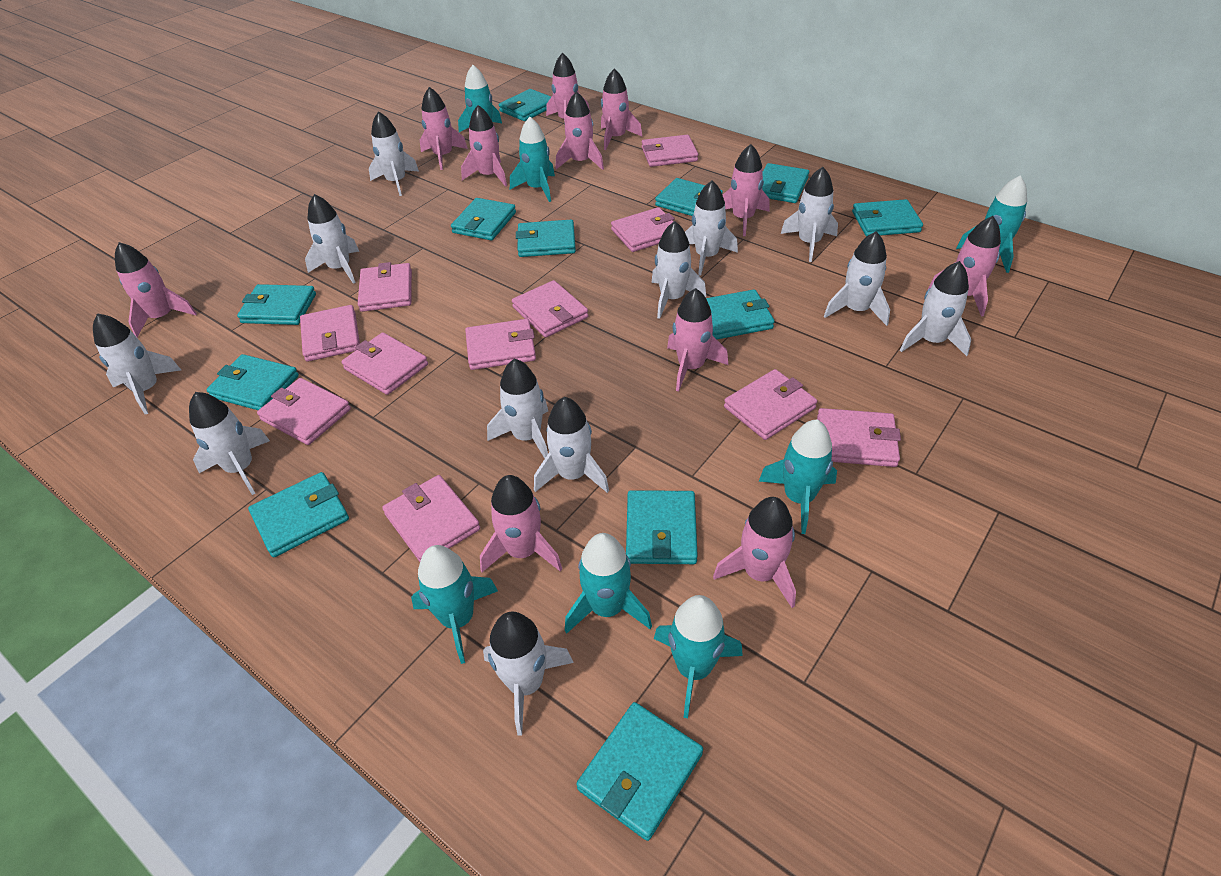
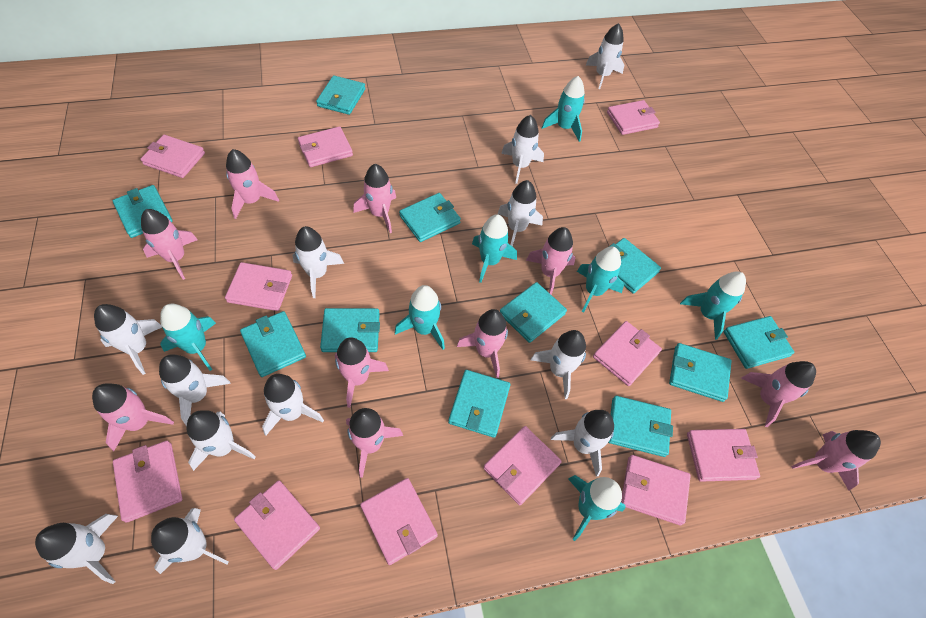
pink rocket: 11 -> 10
turquoise wallet: 12 -> 11

